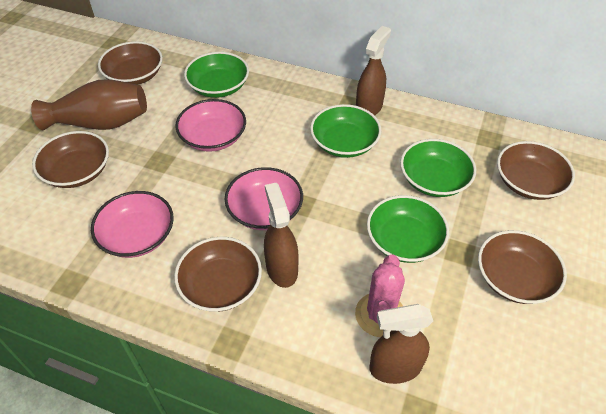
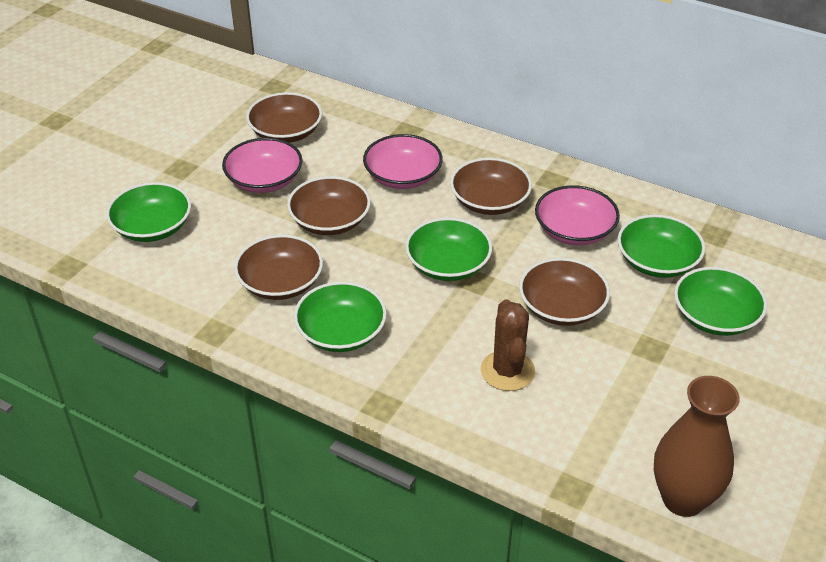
brown cactus: 0 -> 1
brown spray bottle: 3 -> 0
green bowl: 4 -> 5
pink cactus: 1 -> 0

